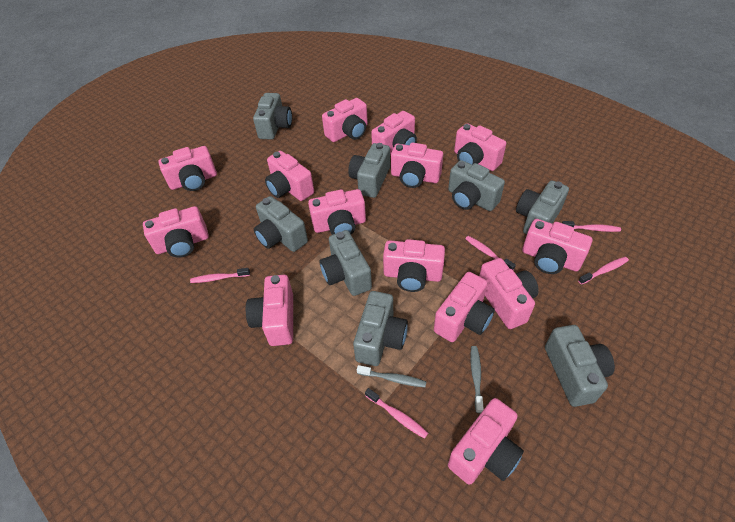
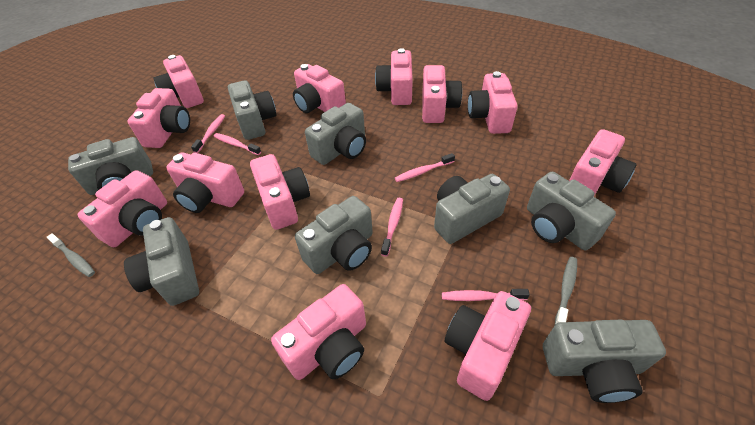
pink camera: 14 -> 12

